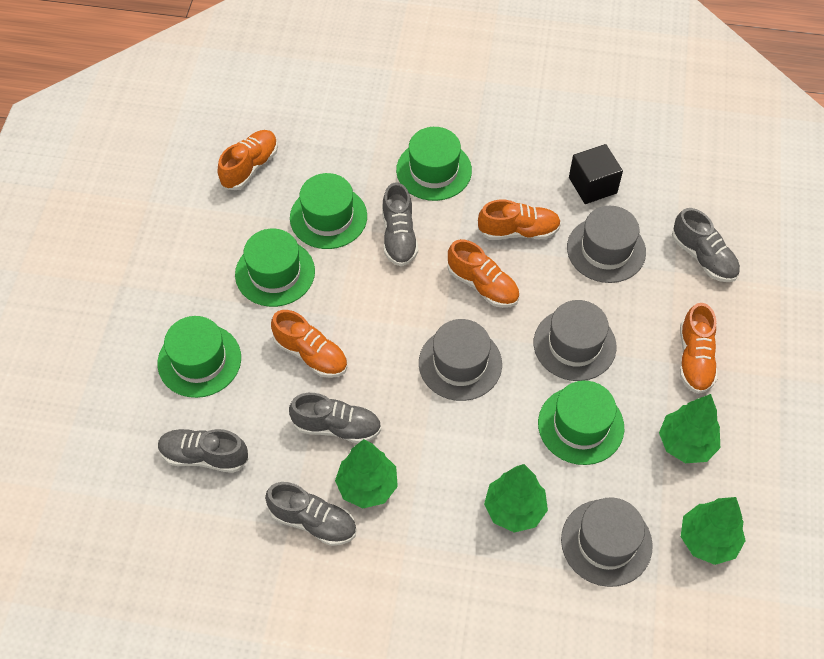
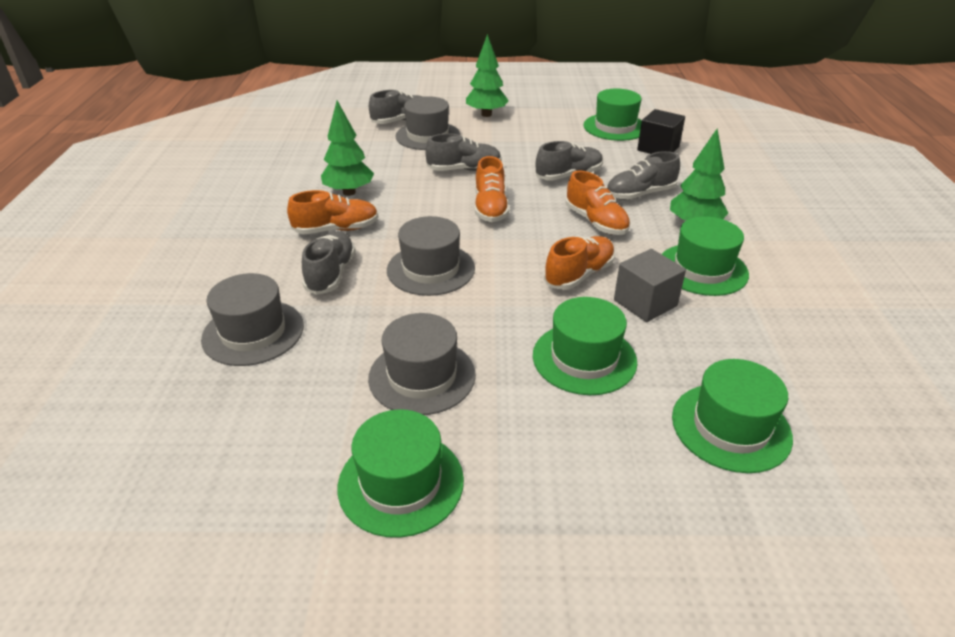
green tree: 4 -> 3
grey cube: 0 -> 1
orange shoe: 5 -> 4

